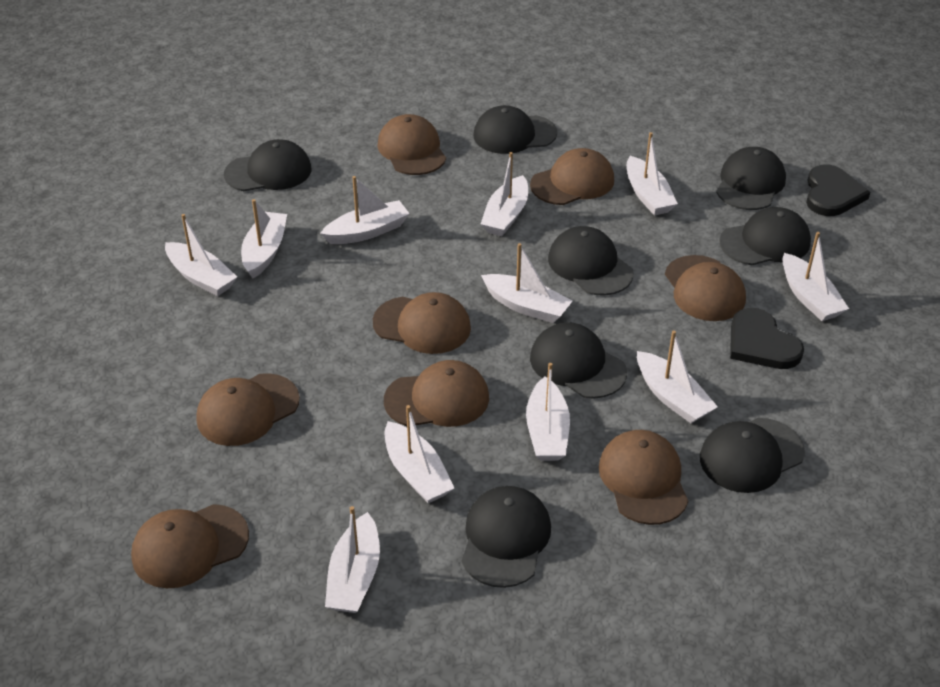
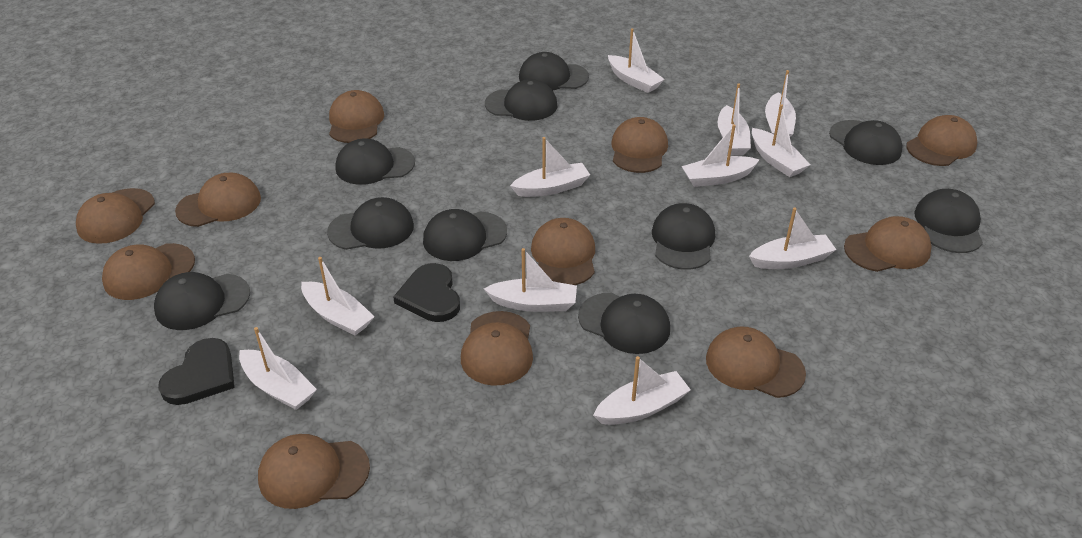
black cap: 8 -> 10
brown cap: 8 -> 11

